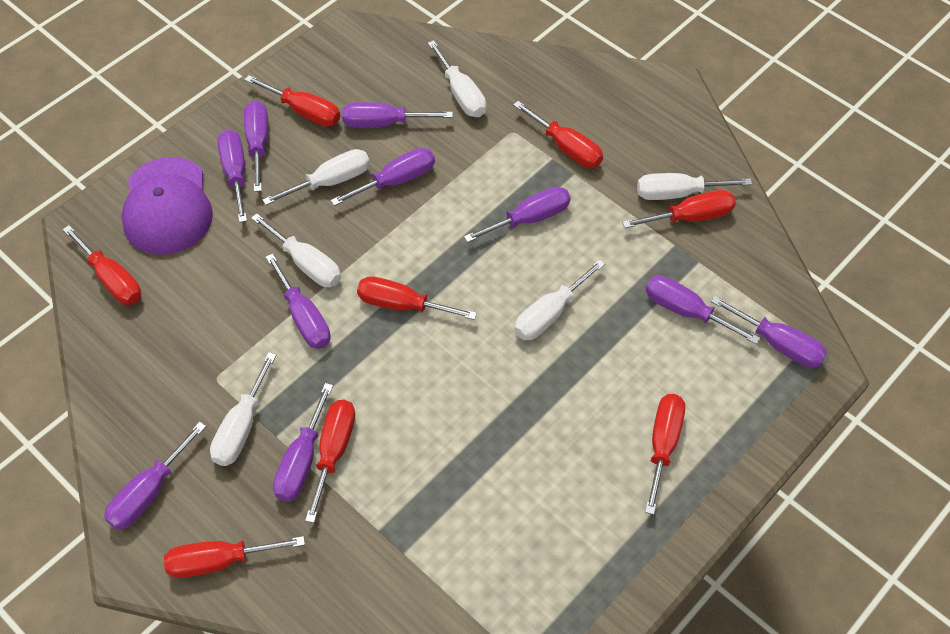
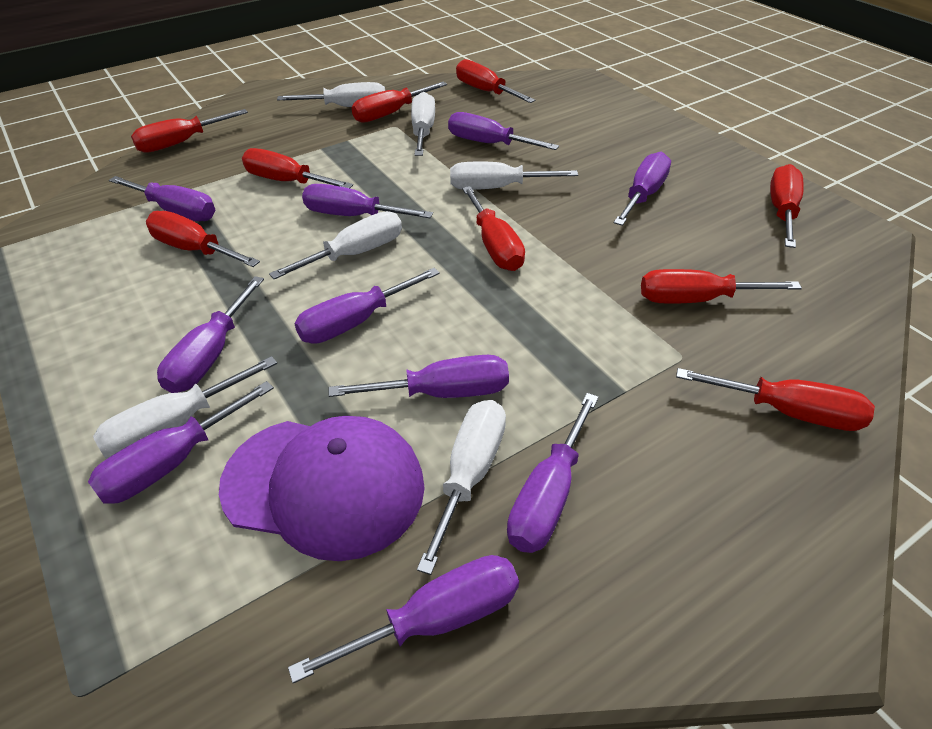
red screwdriver: 8 -> 9

